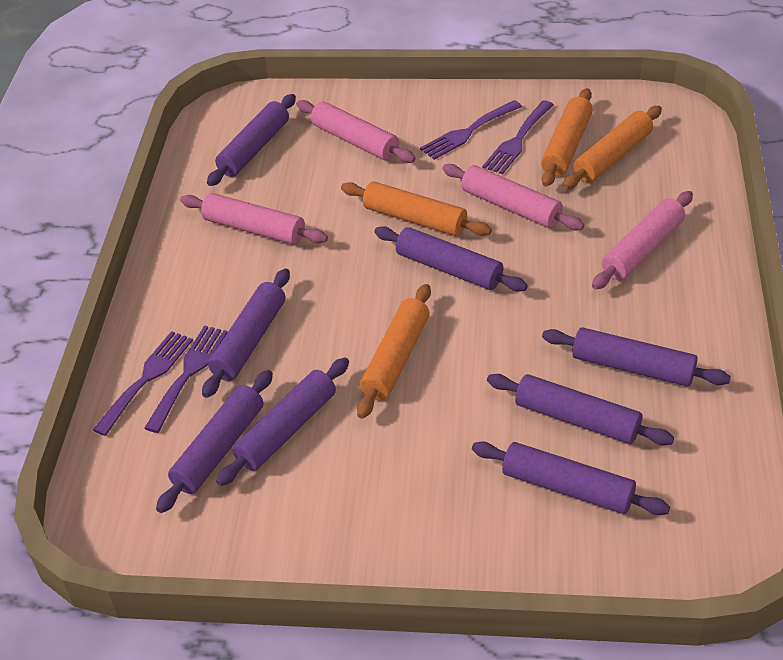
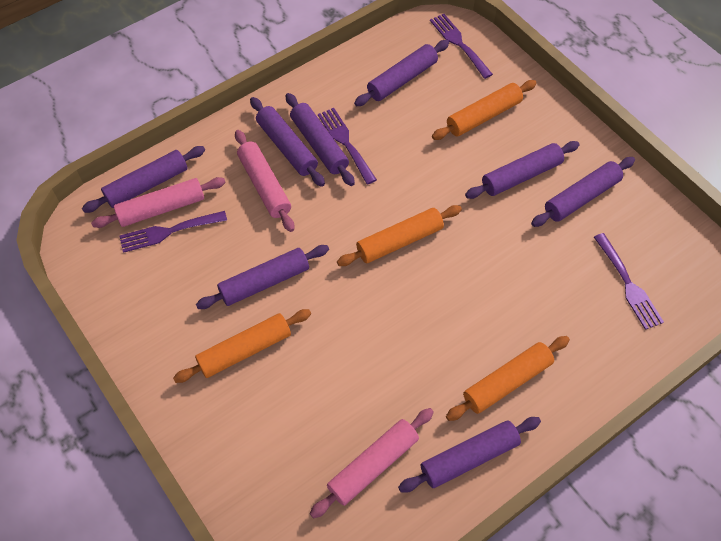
pink rolling pin: 4 -> 3

